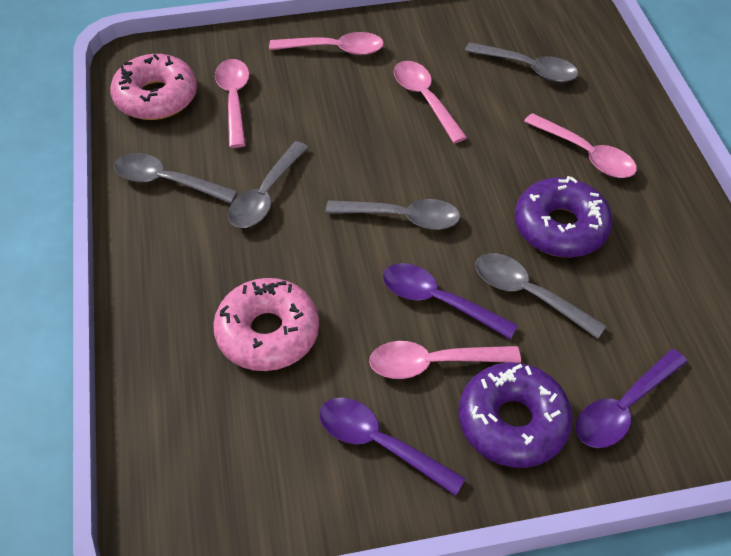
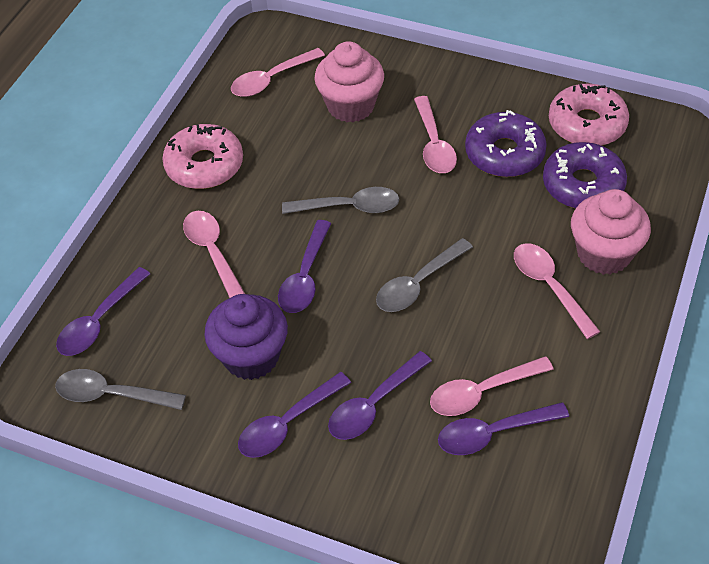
grey spoon: 5 -> 3
pink cupcake: 0 -> 2
purple cupcake: 0 -> 1
purple spoon: 3 -> 5

